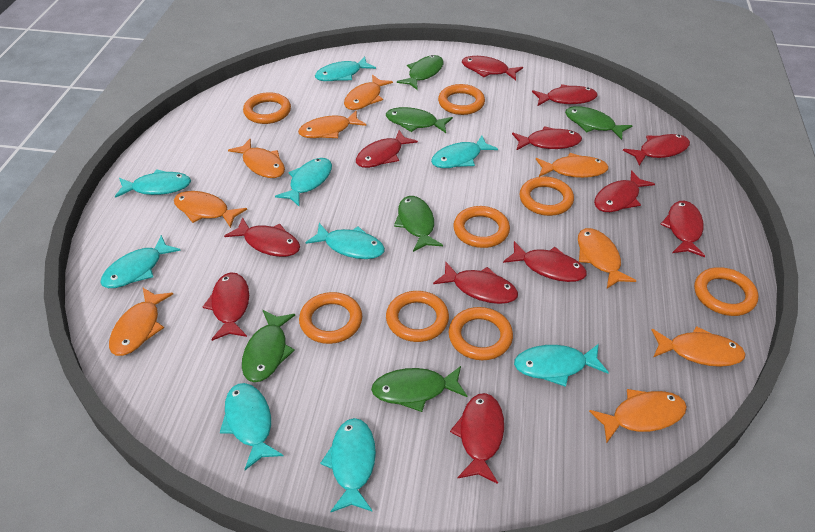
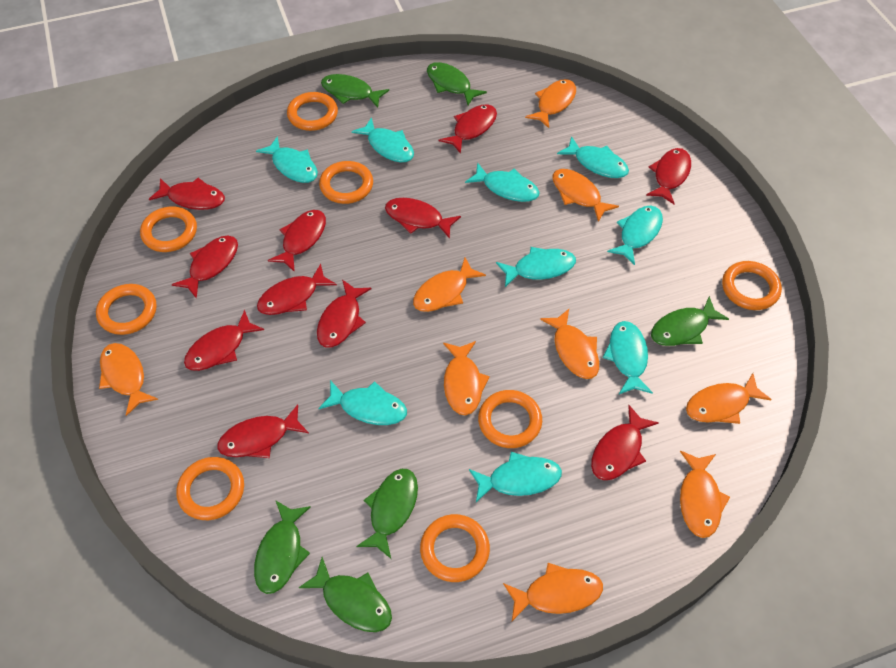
red fish: 12 -> 11

